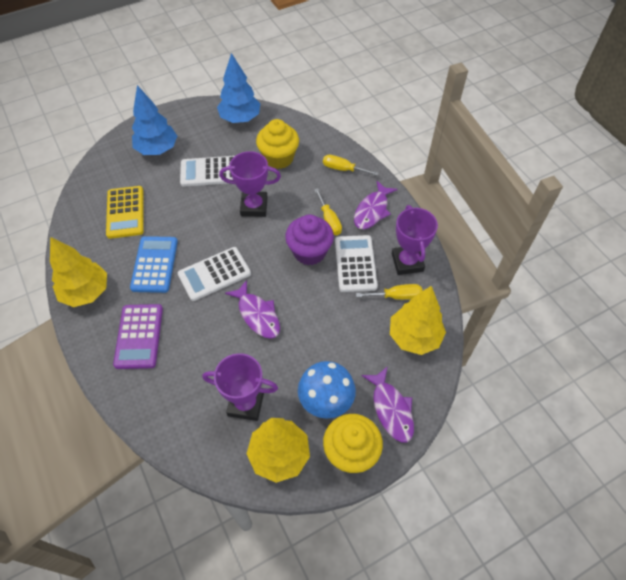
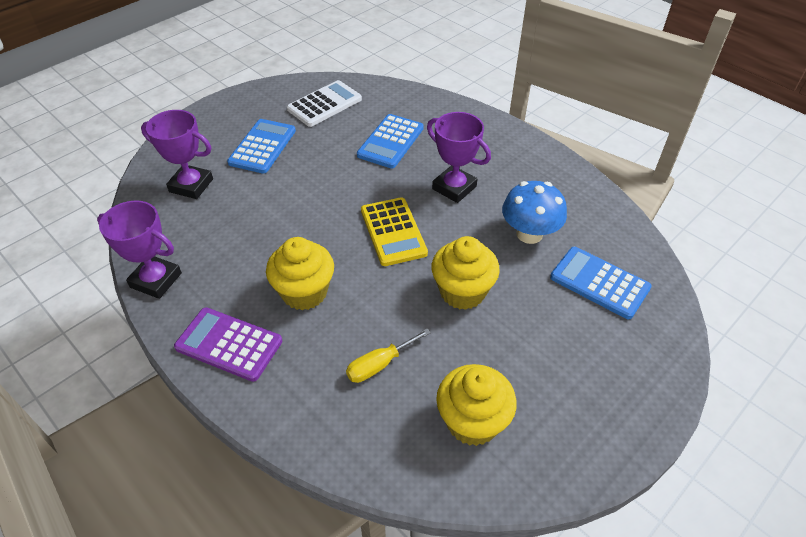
blue calculator: 1 -> 3
blue tree: 2 -> 0
purple cupcake: 1 -> 0
purple fish: 3 -> 0
white calculator: 3 -> 1
yellow cupcake: 2 -> 3
yellow screwdriver: 3 -> 1
yellow tree: 3 -> 0

